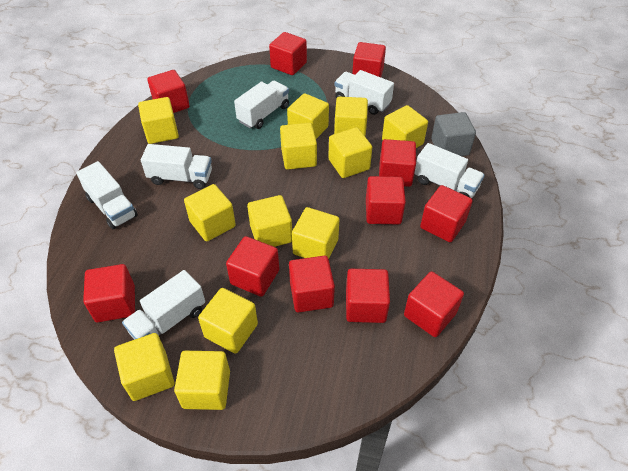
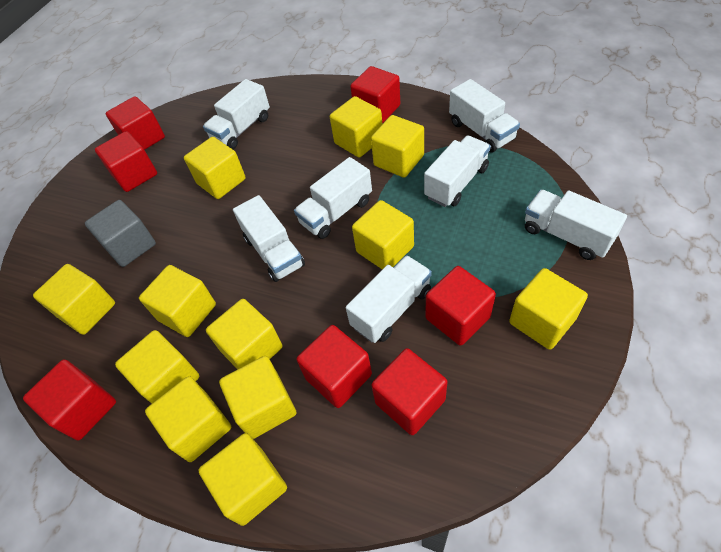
red cube: 11 -> 7
white truck: 6 -> 7

